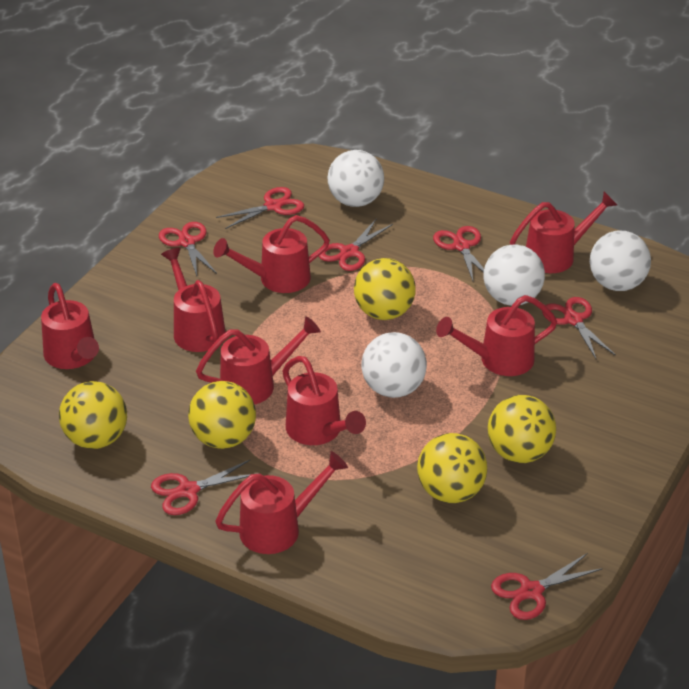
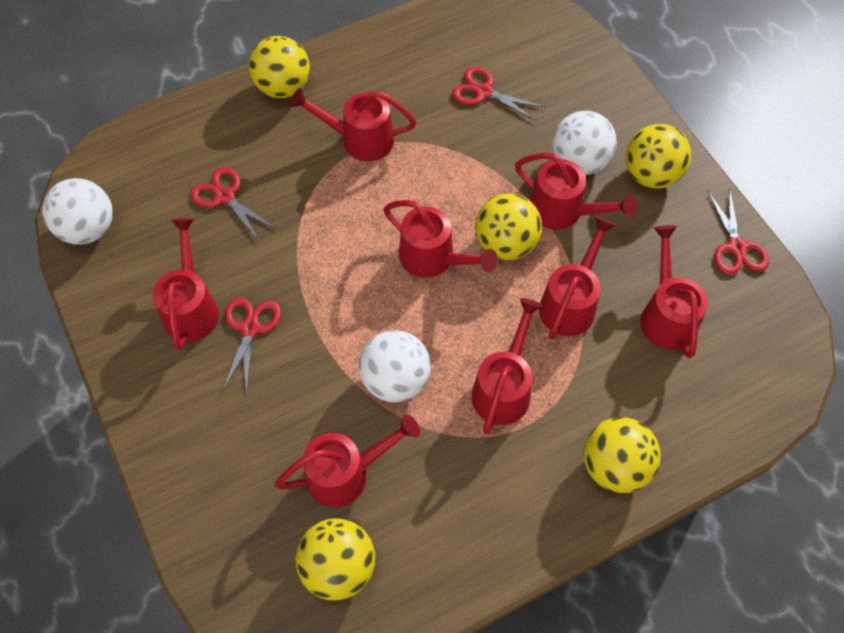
red scissors: 7 -> 4
white ball: 4 -> 3

